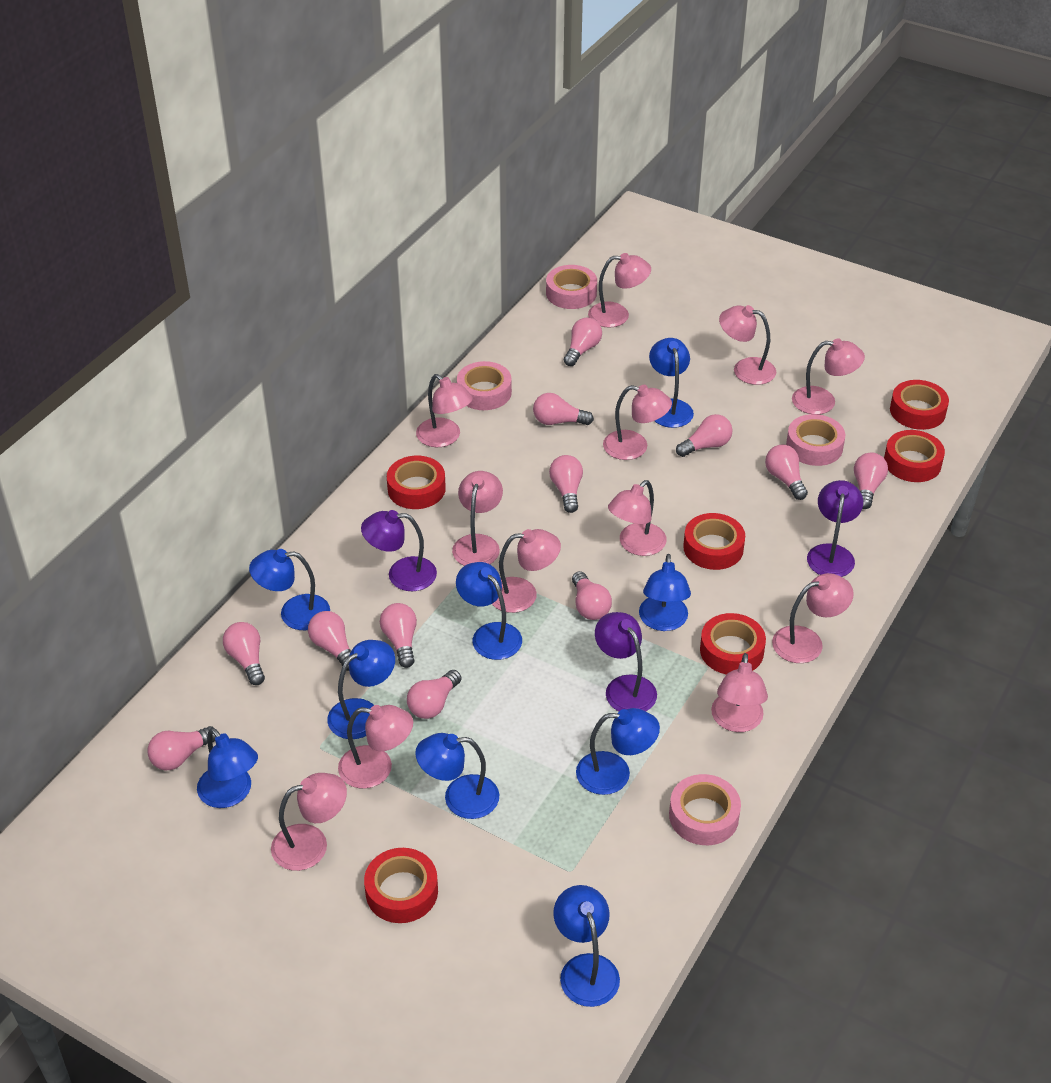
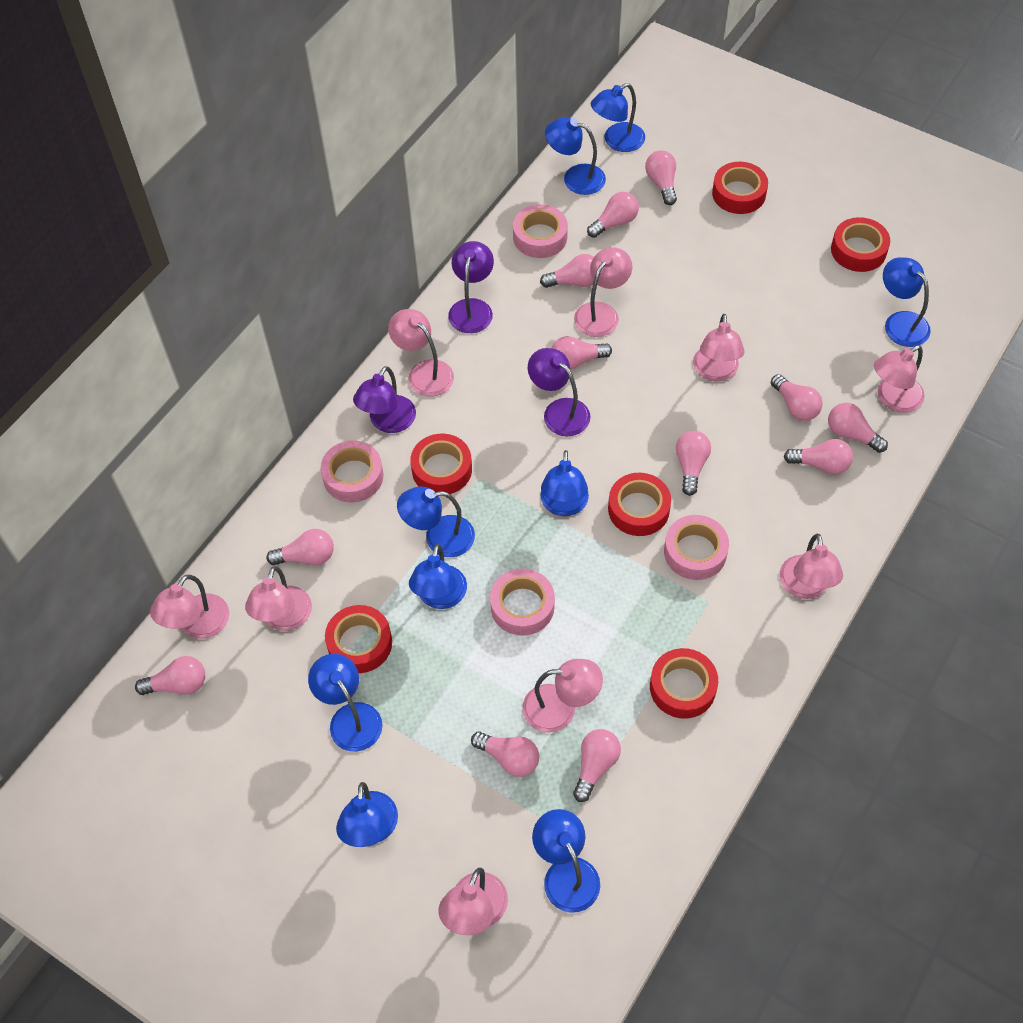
pink lamp: 12 -> 9

